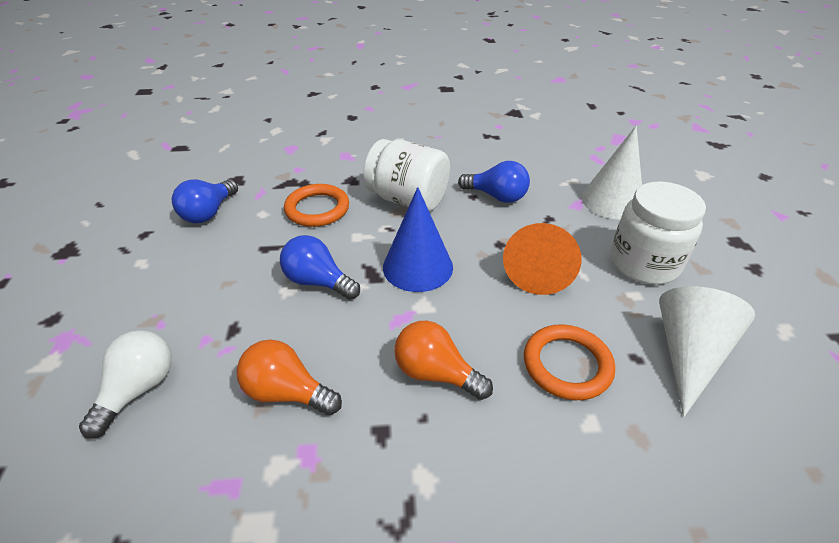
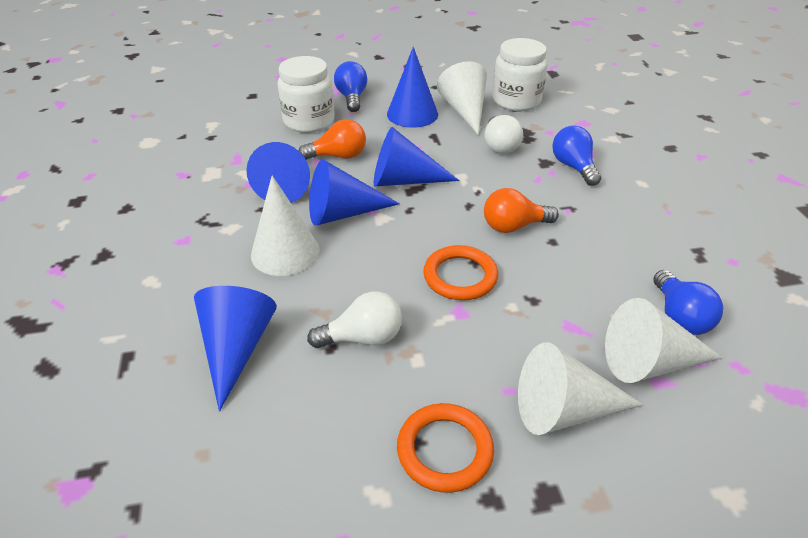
blue cone: 1 -> 5
orange cone: 1 -> 0
white cone: 2 -> 4
white light bulb: 1 -> 2

